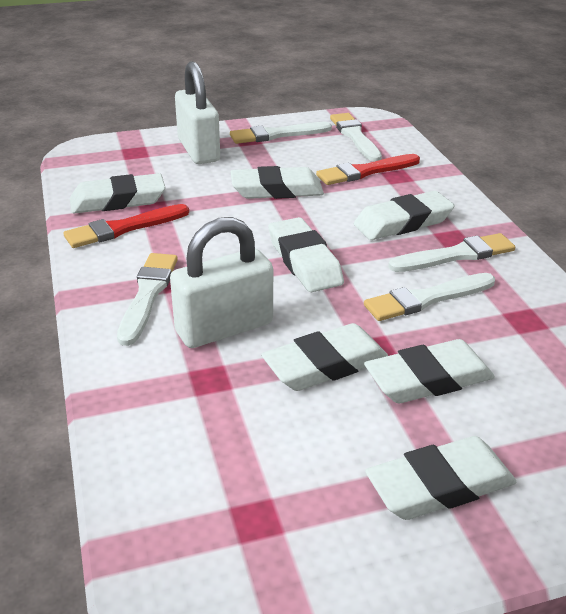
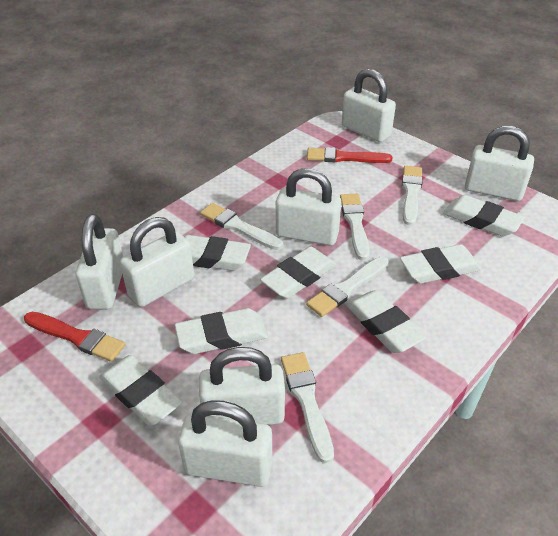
white padlock: 2 -> 7

